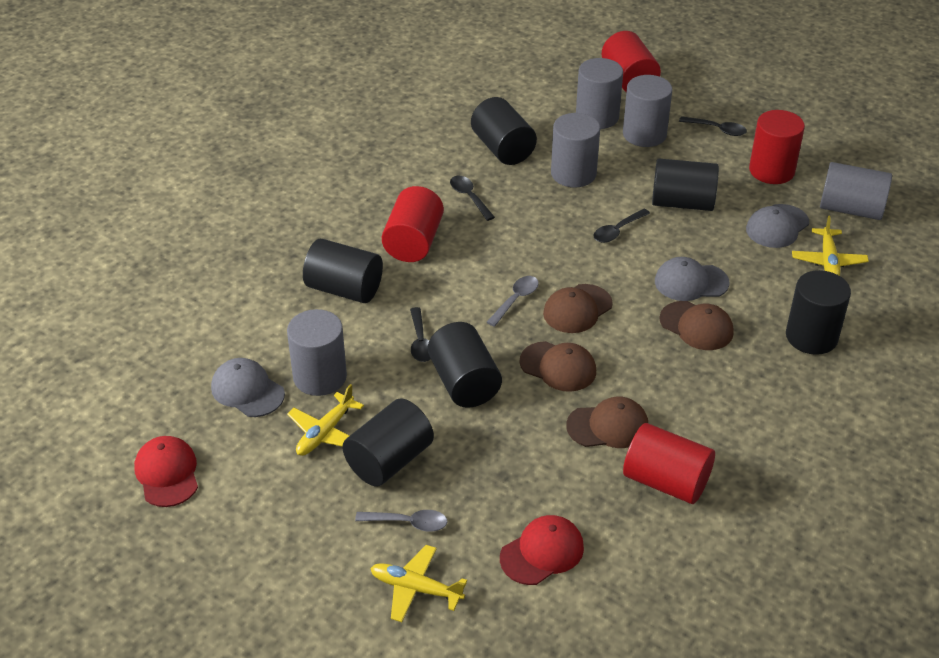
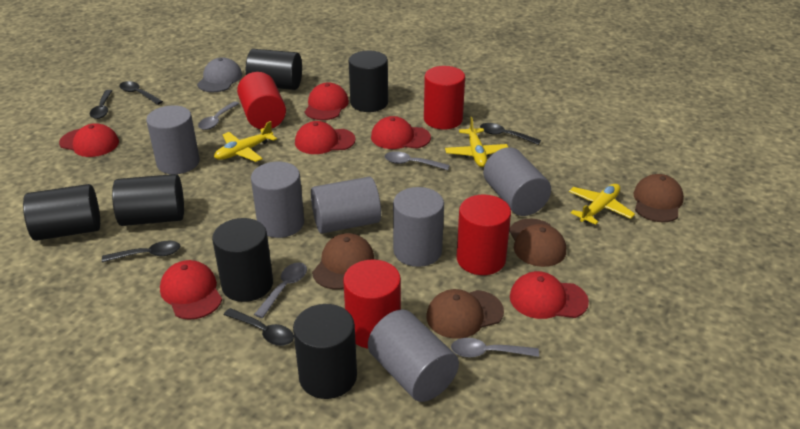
black spoon: 4 -> 5
grey cap: 3 -> 1
grey cylinder: 5 -> 6
grey spoon: 2 -> 4
red cap: 2 -> 6

